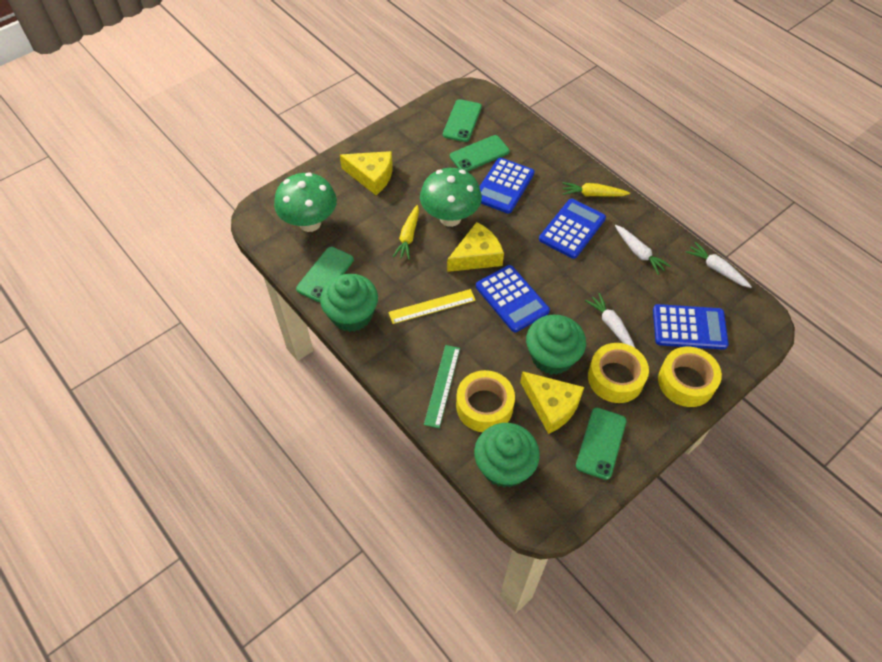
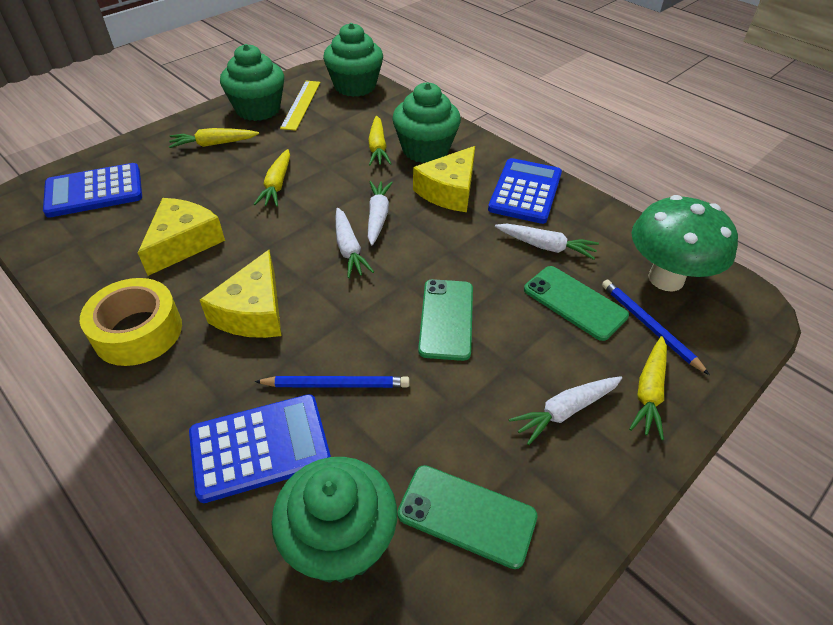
blue calculator: 4 -> 3
blue pencil: 0 -> 2
green cupcake: 3 -> 4
green mushroom: 2 -> 1
green phone: 4 -> 3
green ruler: 1 -> 0
white carrot: 3 -> 4
yellow carrot: 2 -> 4
yellow tape: 3 -> 1

